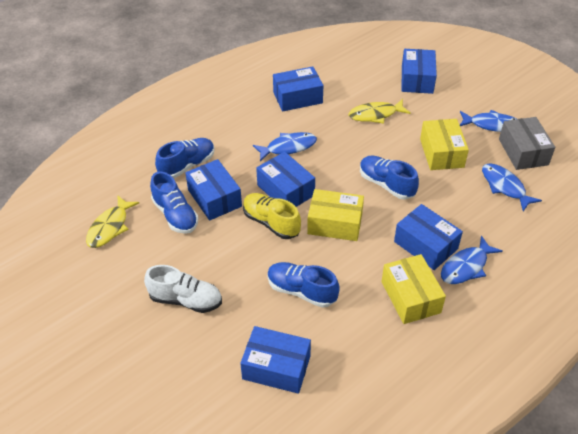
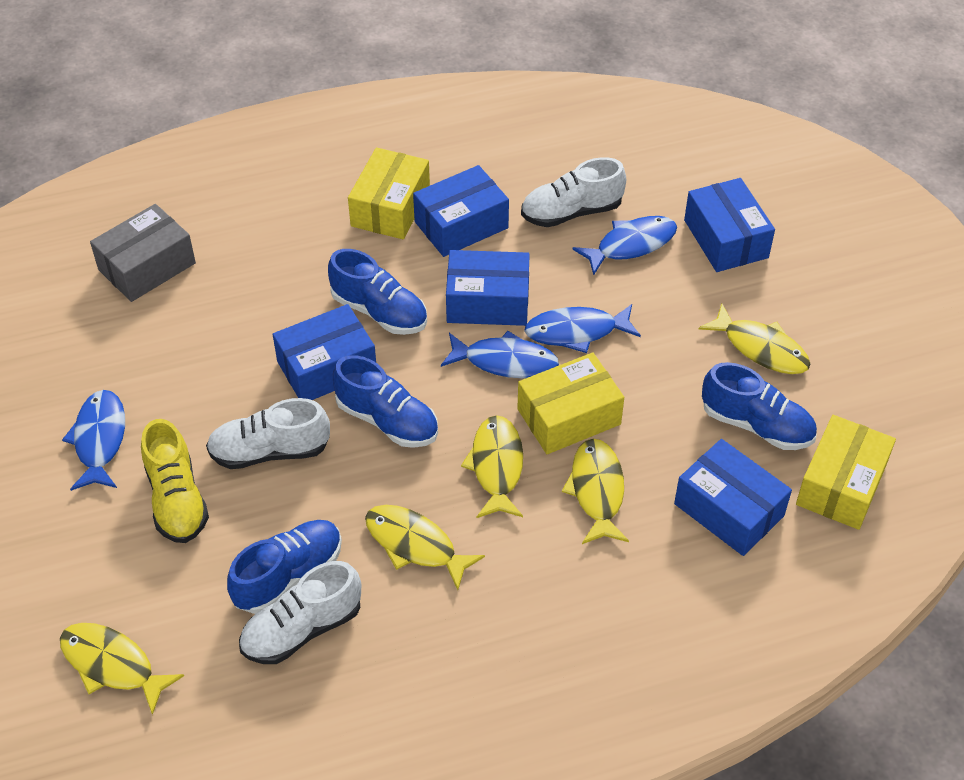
blue box: 6 -> 5
white shoe: 1 -> 3
yellow fish: 2 -> 5

